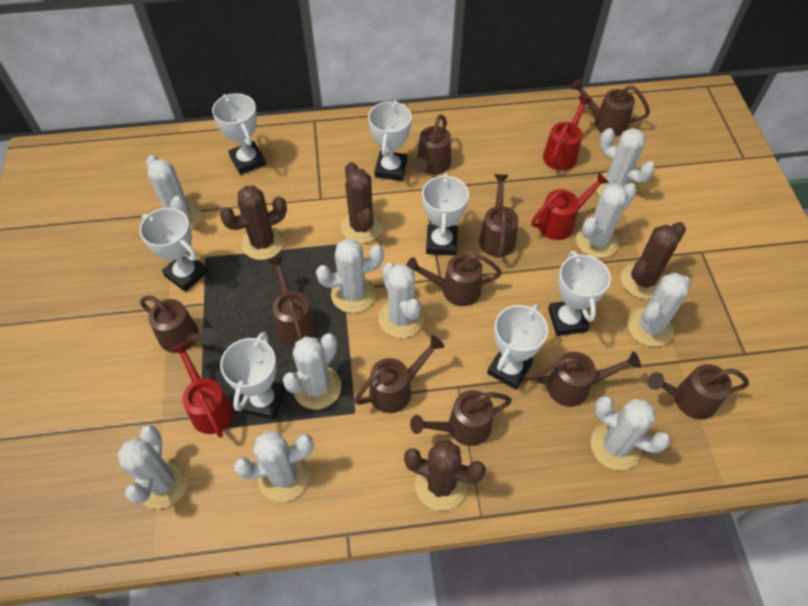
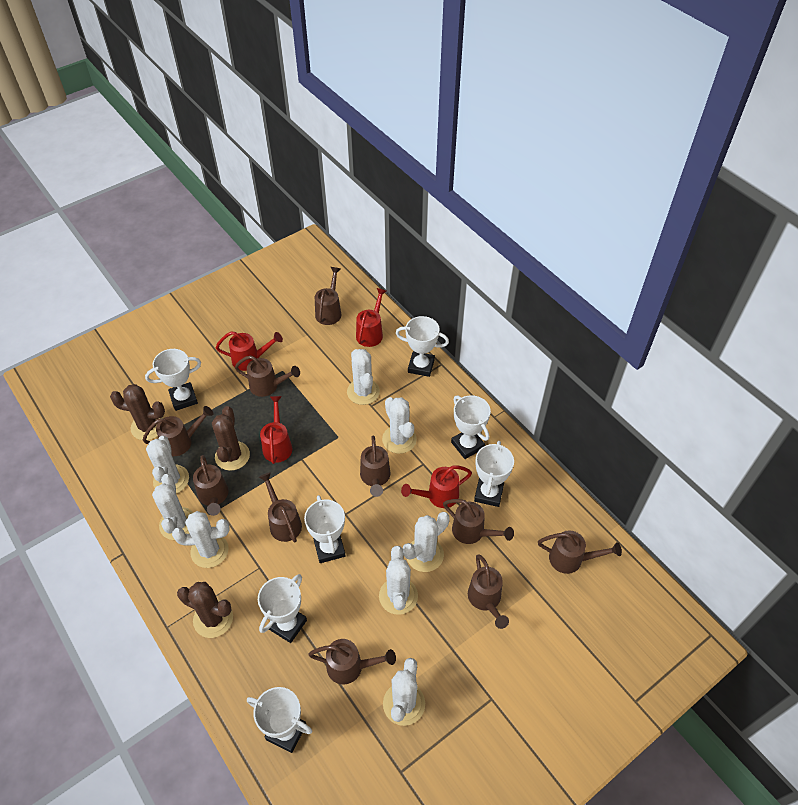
brown cactus: 4 -> 3
red watering can: 3 -> 4
white cactus: 10 -> 8

